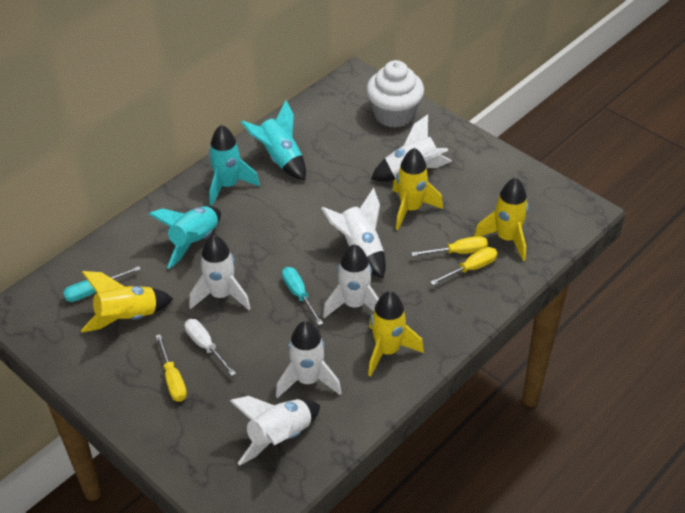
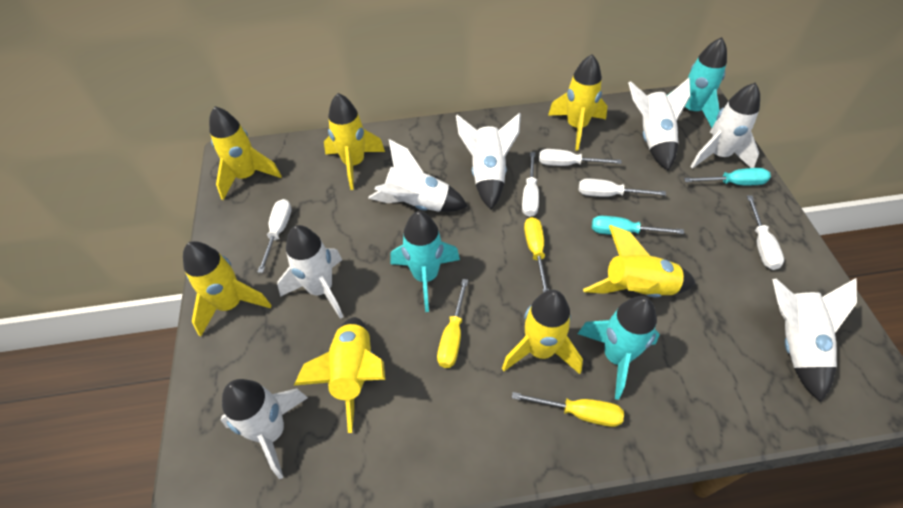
white cupcake: 1 -> 0
white rocket: 6 -> 7
white screwdriver: 1 -> 5
yellow rocket: 4 -> 7

